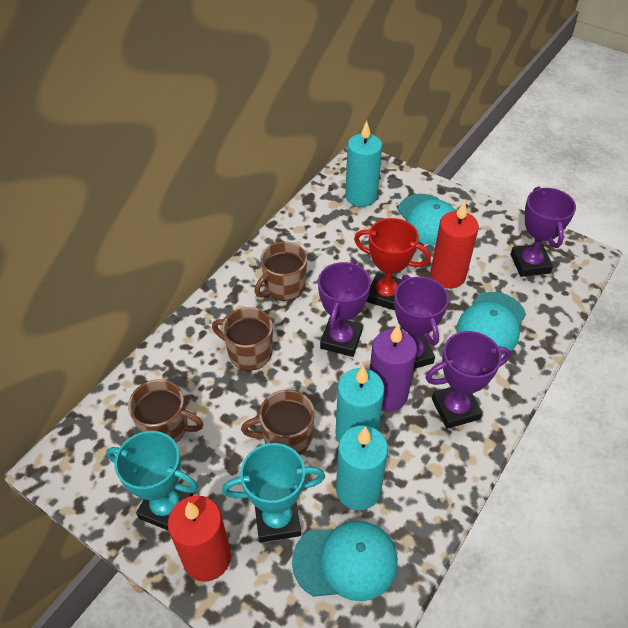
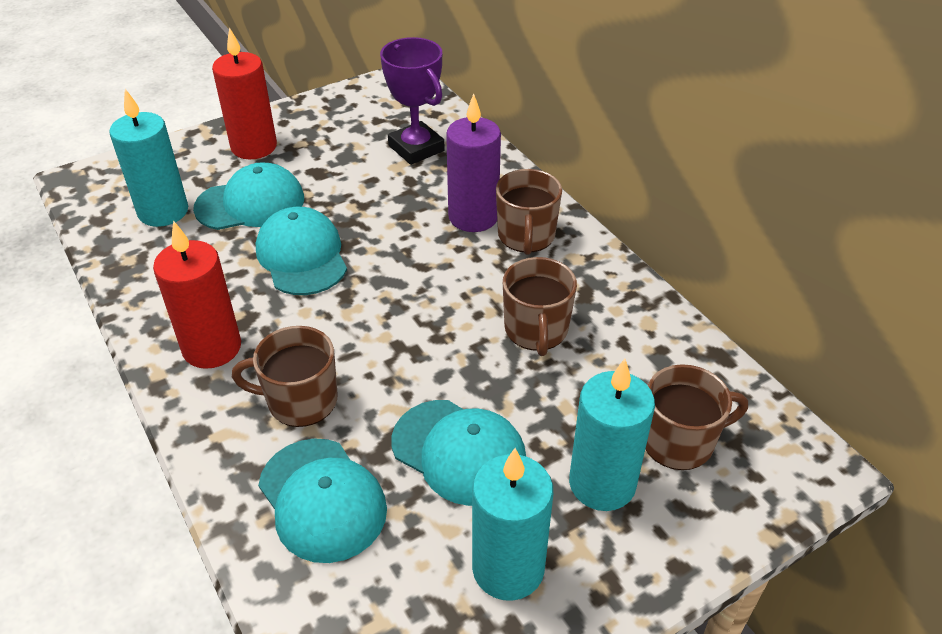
purple trophy: 4 -> 1
red trophy: 1 -> 0
turquoise cap: 3 -> 4
turquoise trophy: 2 -> 0

